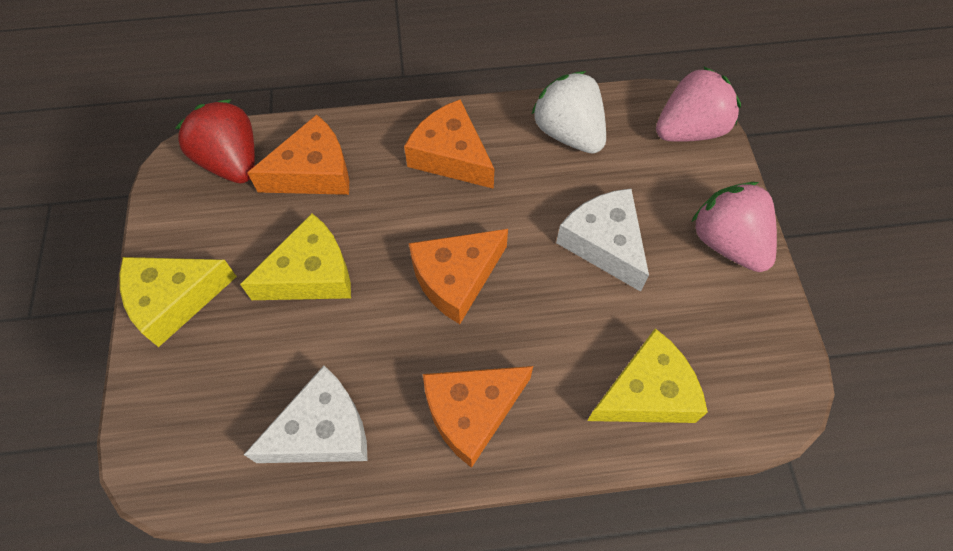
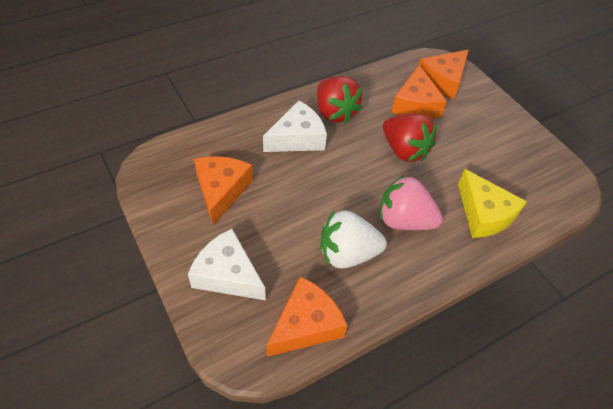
pink strawberry: 2 -> 1
red strawberry: 1 -> 2
yellow cheese: 3 -> 1

